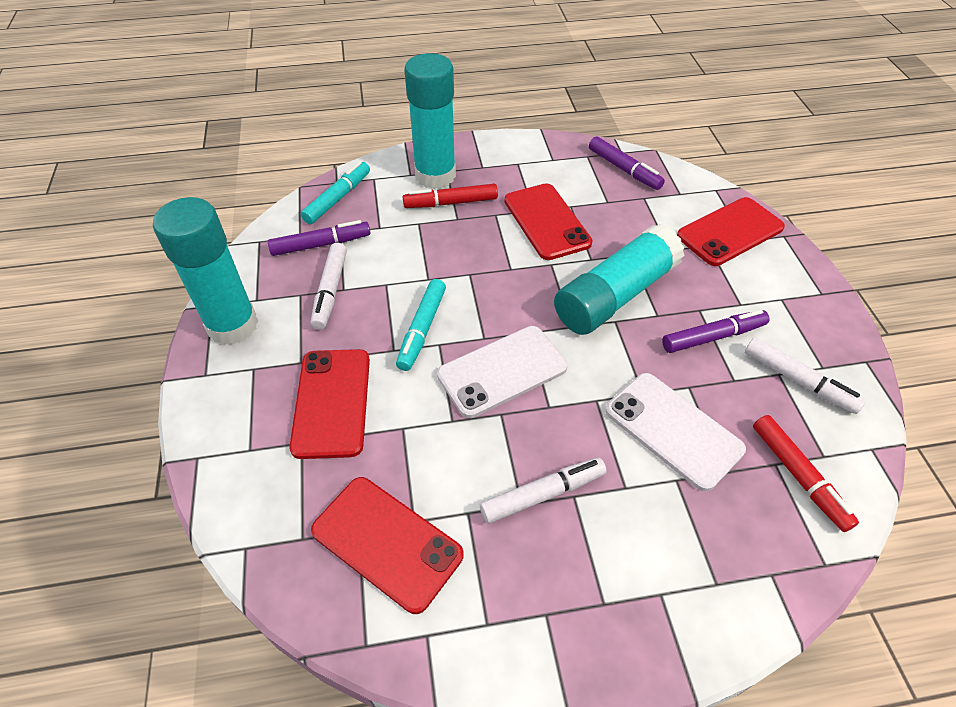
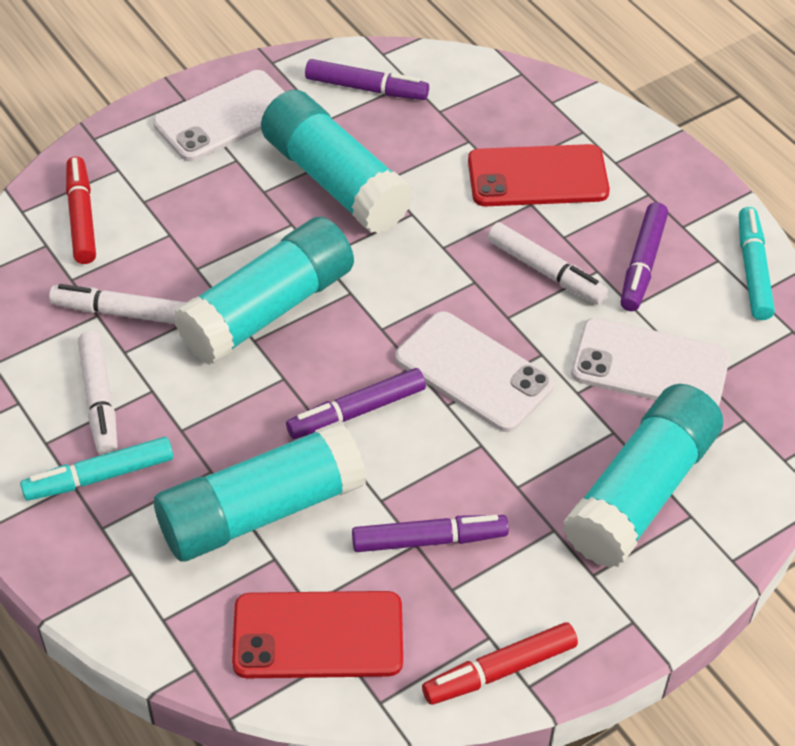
purple marker: 3 -> 4
red phone: 4 -> 2
turquoise glue stick: 3 -> 4
white phone: 2 -> 3

